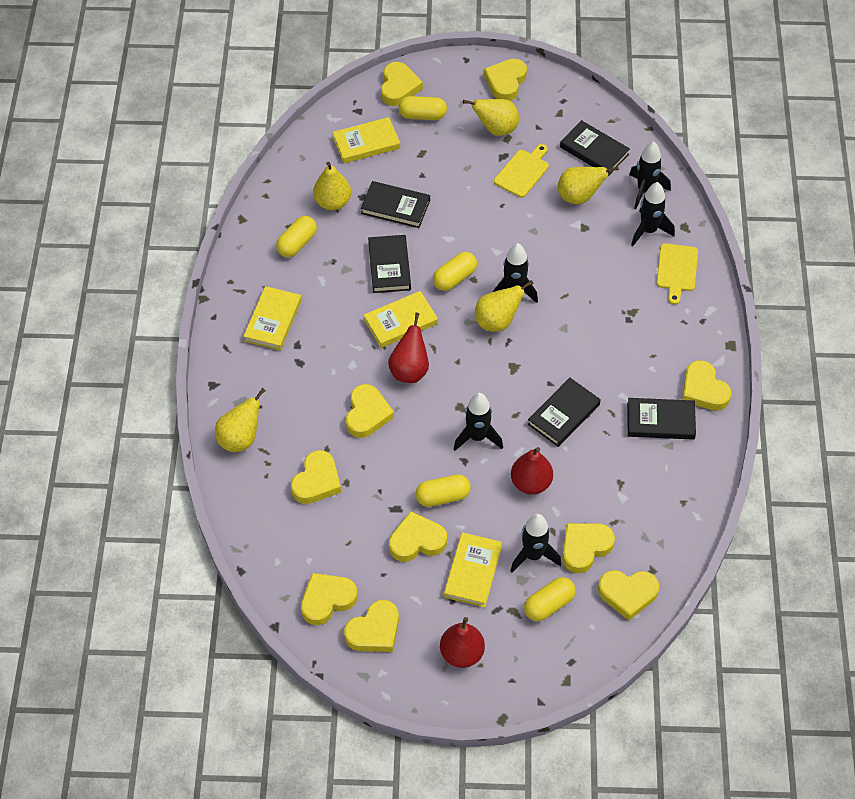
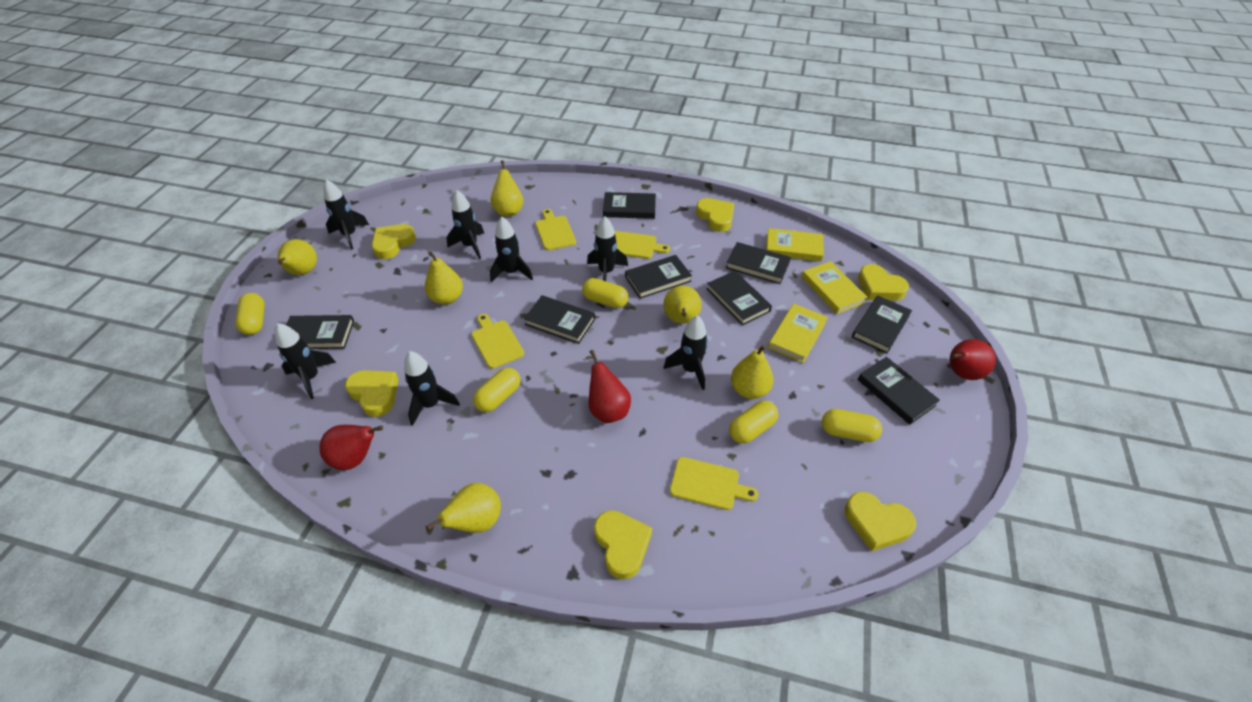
black book: 5 -> 8
black rocket: 5 -> 7
yellow book: 4 -> 3
yellow cutting board: 2 -> 4
yellow heart: 10 -> 6
yellow pear: 5 -> 6

